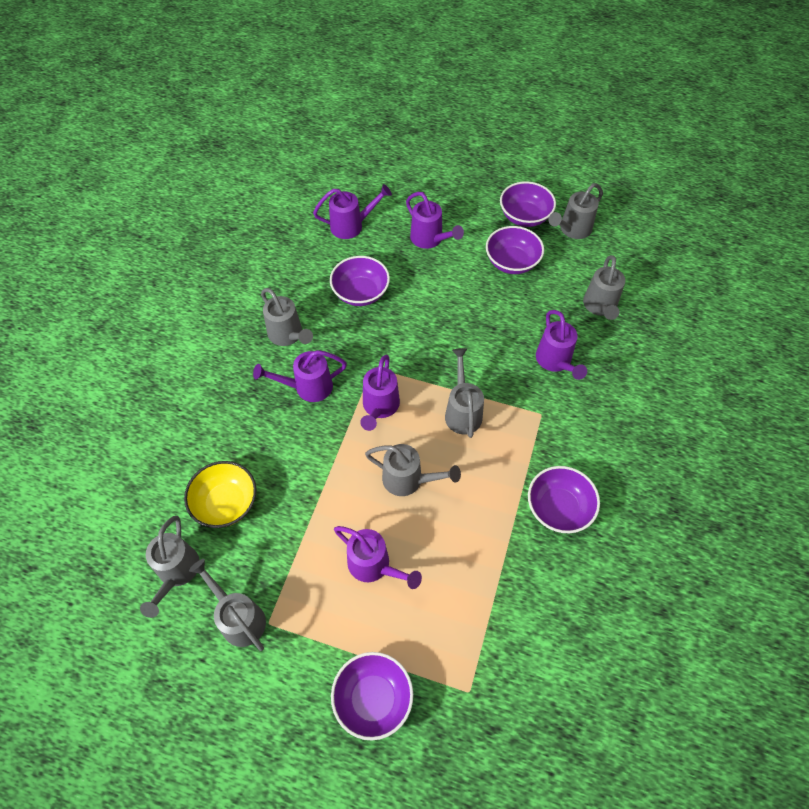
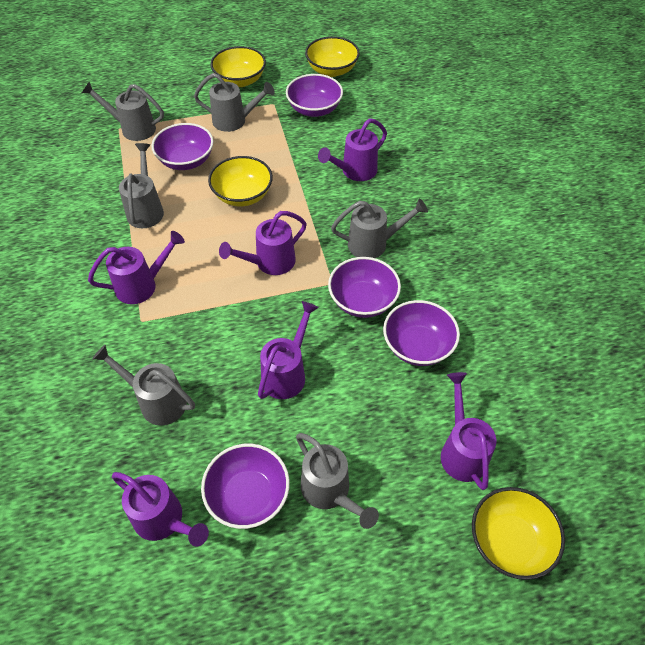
grey watering can: 7 -> 6
yellow bowl: 1 -> 4

